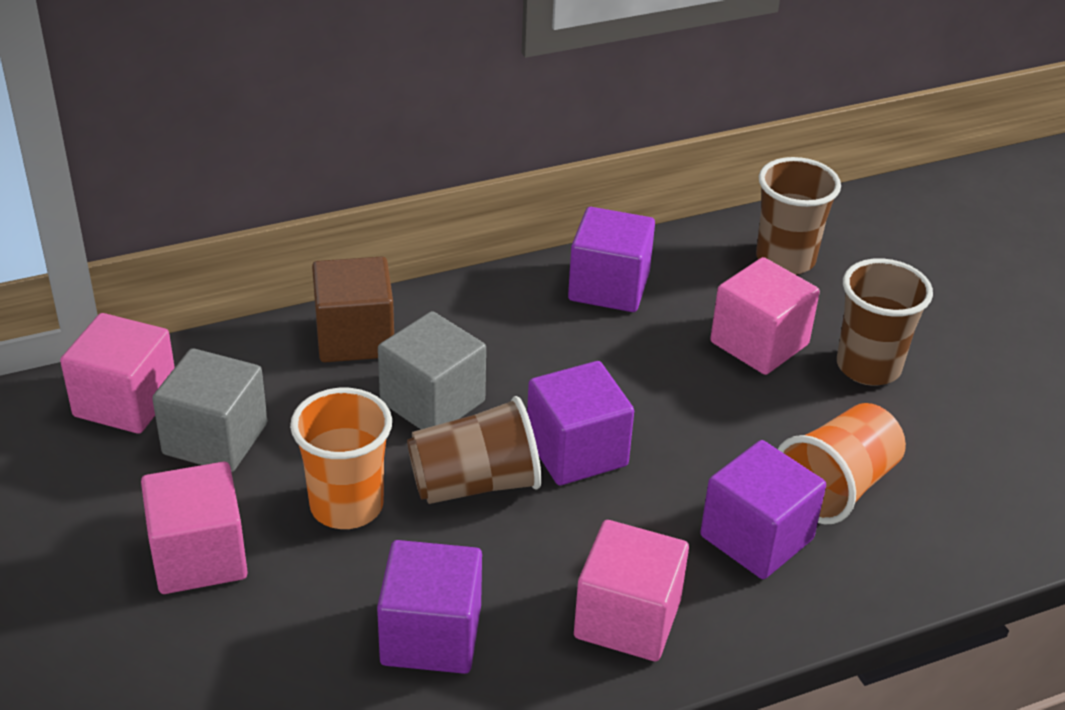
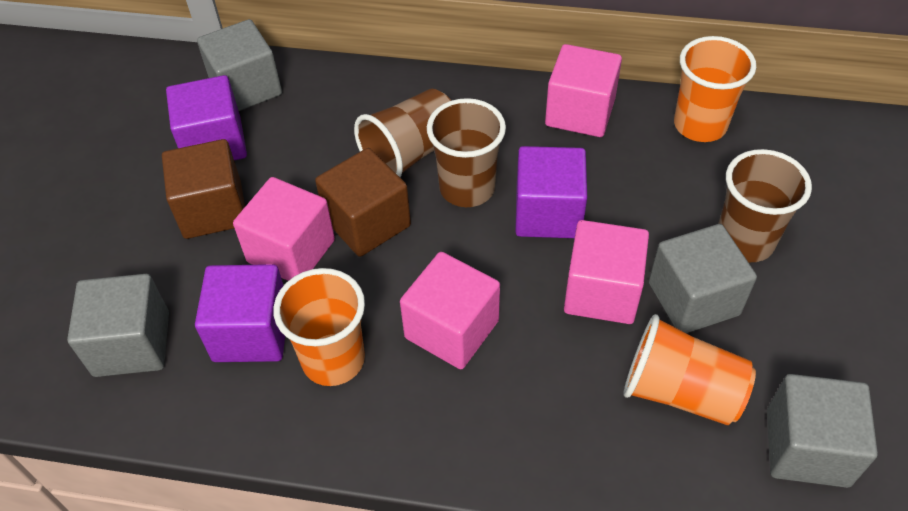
brown cube: 1 -> 2
grey cube: 2 -> 4
orange cup: 2 -> 3
purple cube: 4 -> 3

